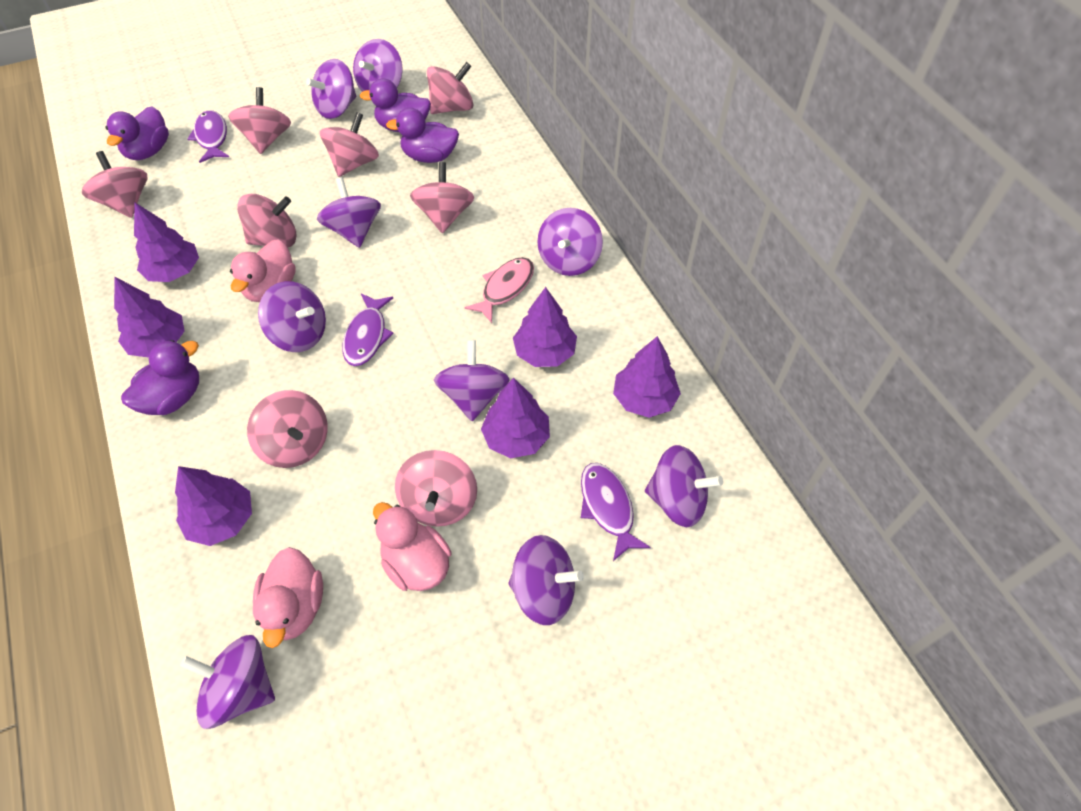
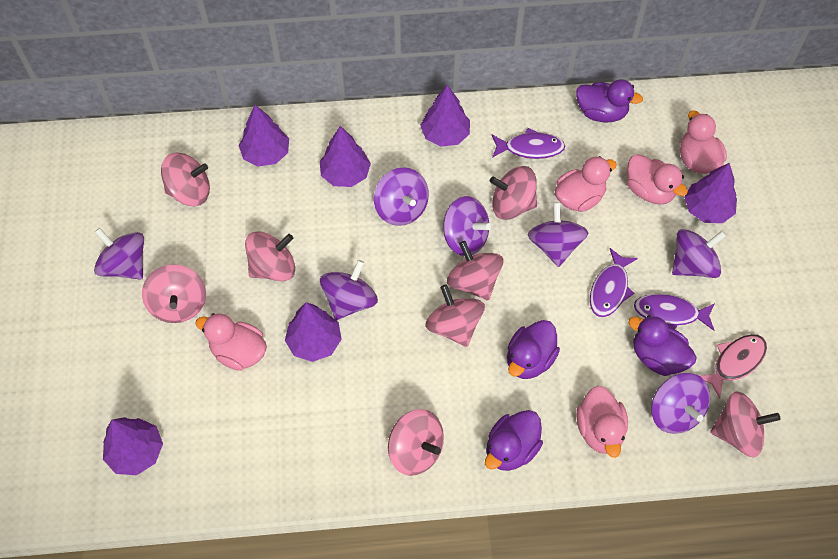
pink duck: 3 -> 5
purple spinning top: 9 -> 7

